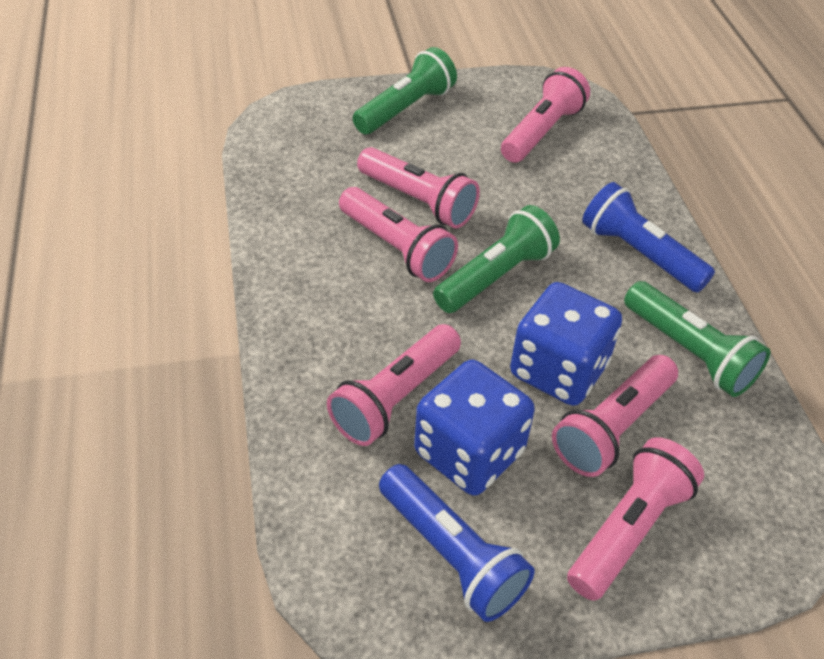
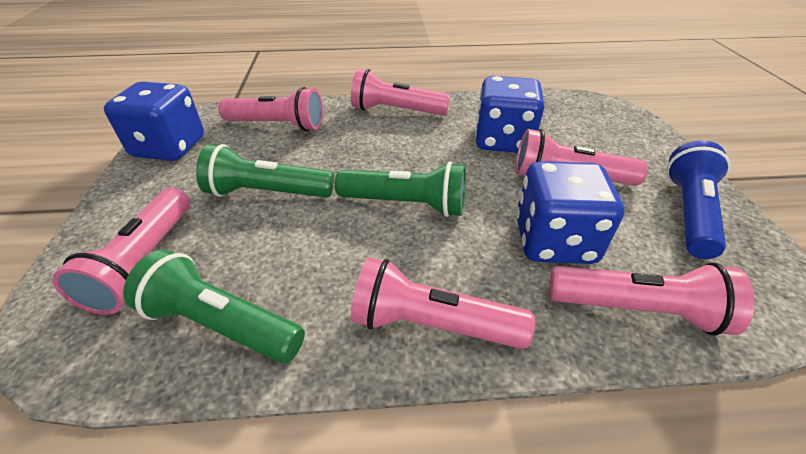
blue dice: 2 -> 3
blue flashlight: 2 -> 1

